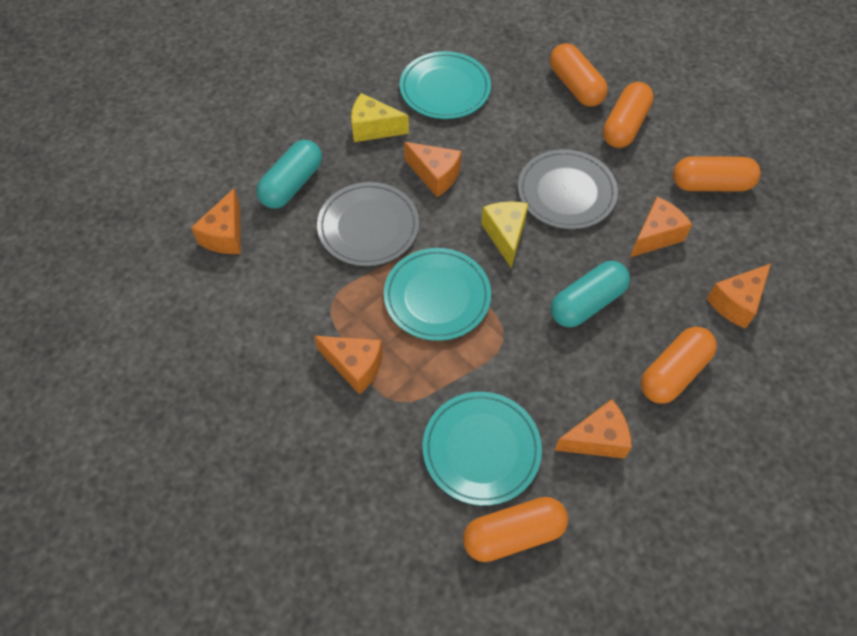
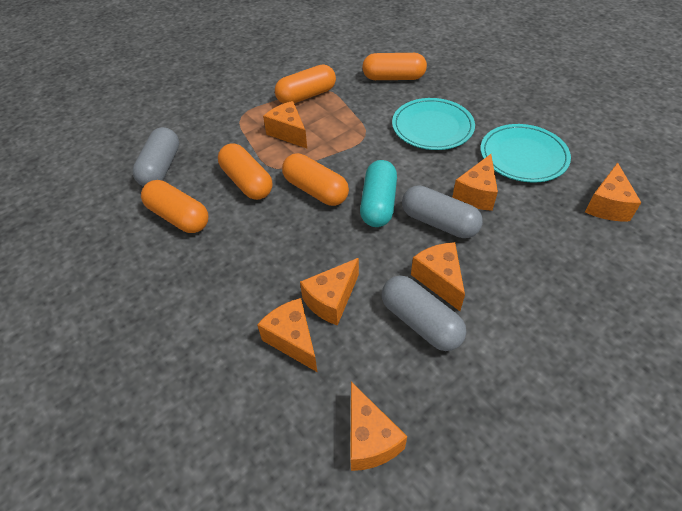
grey capsule: 0 -> 3
grey plate: 2 -> 0
orange cheese: 6 -> 7
turquoise capsule: 2 -> 1
turquoise plate: 3 -> 2
yellow cheese: 2 -> 0

